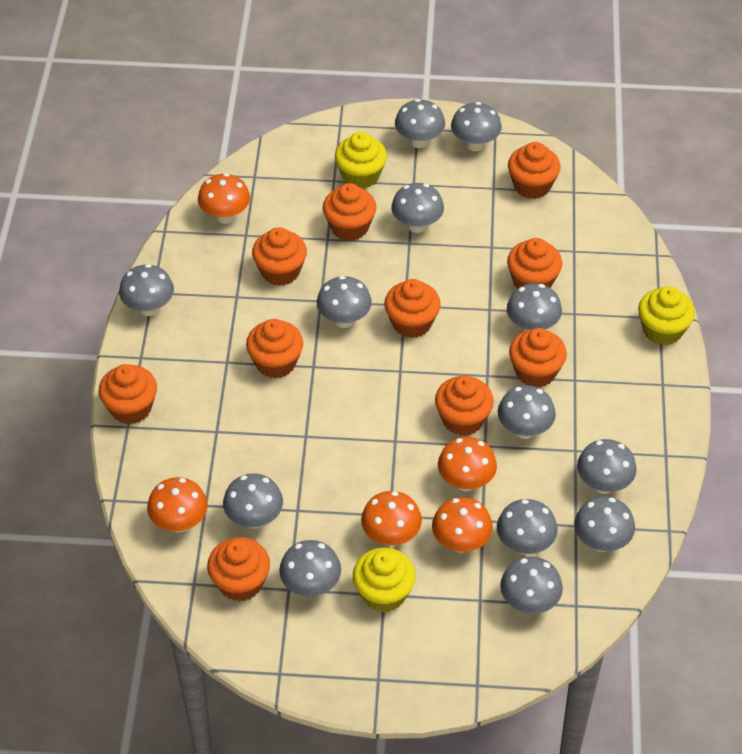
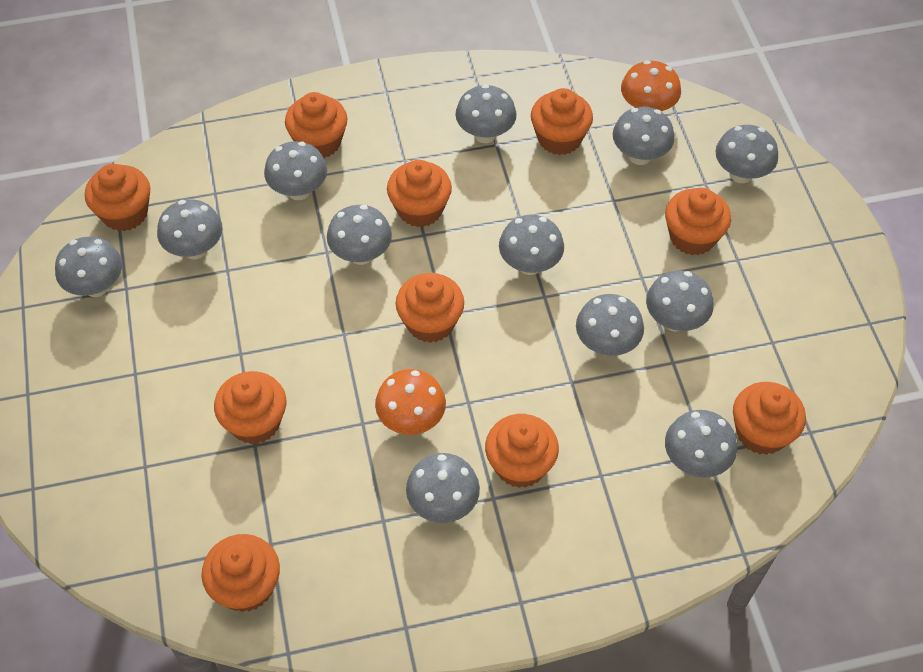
grey mushroom: 13 -> 12
orange mushroom: 5 -> 2
yellow cupcake: 3 -> 0

